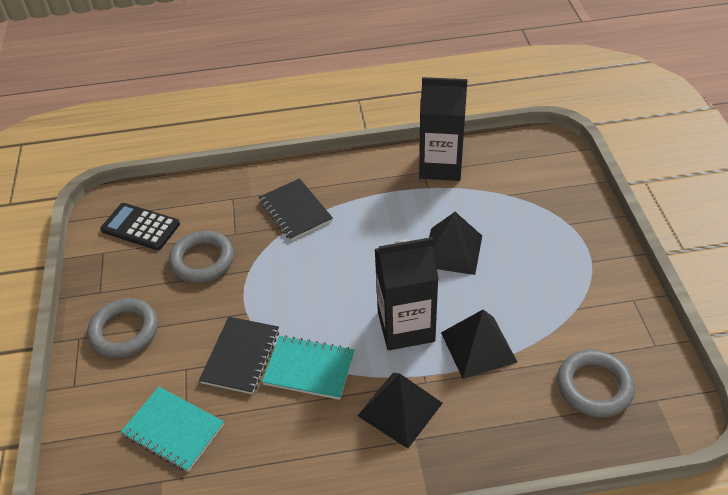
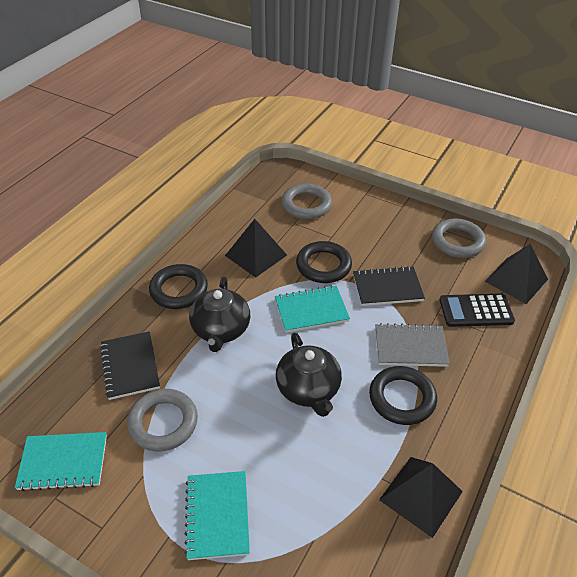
black carton: 2 -> 0
black ring: 0 -> 3
black teapot: 0 -> 2
grey notebook: 0 -> 1
turquoise notebook: 2 -> 3

